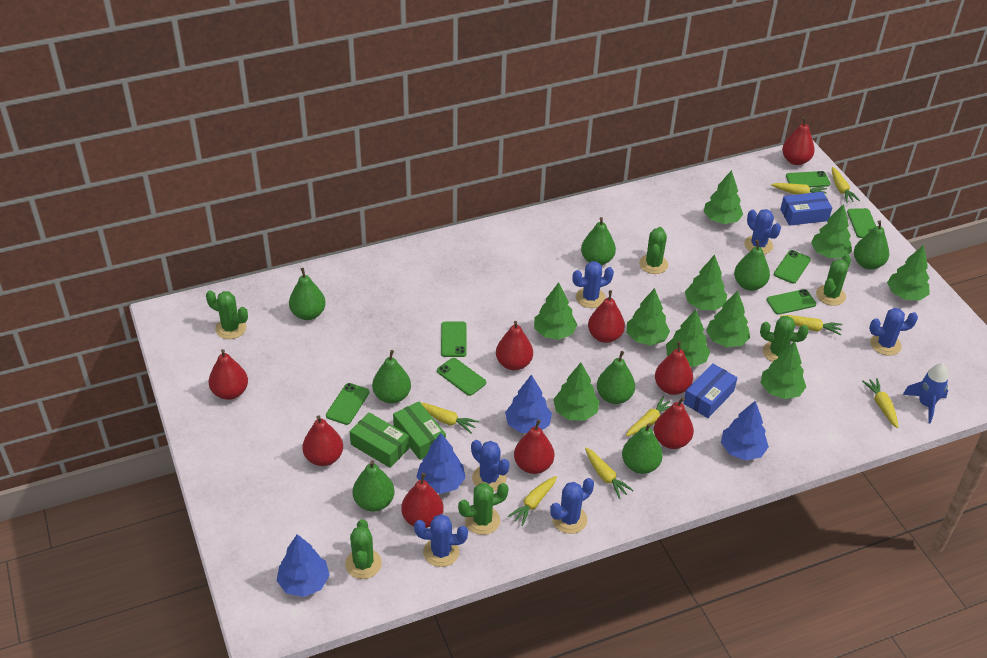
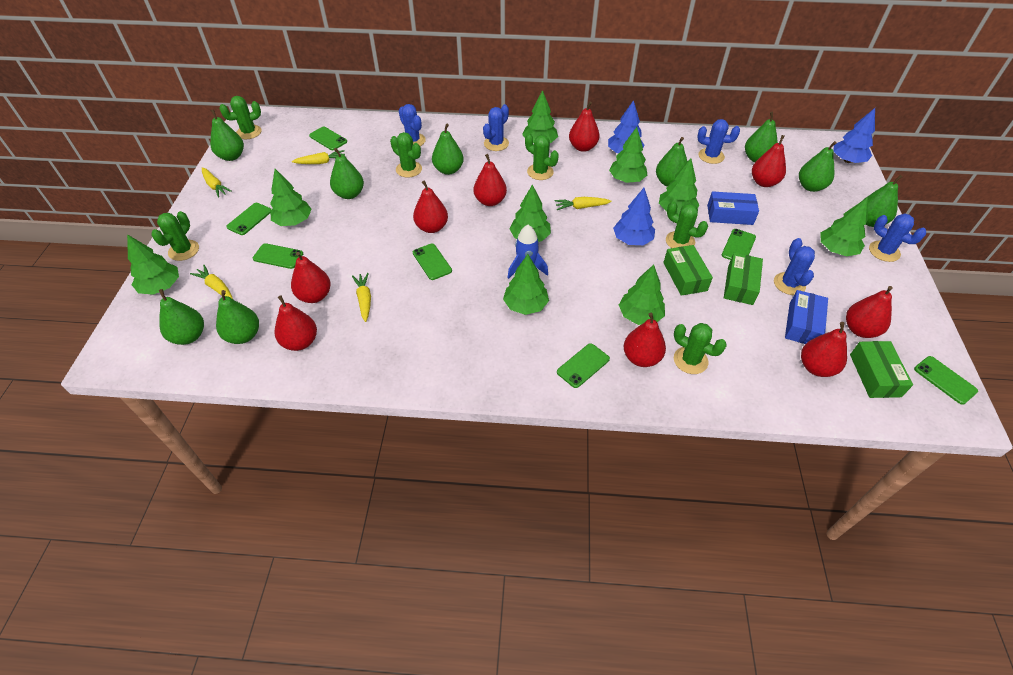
blue cactus: 6 -> 5
blue tree: 4 -> 3
green box: 2 -> 3
green pear: 8 -> 9
green tree: 10 -> 9
yellow carrot: 8 -> 5

